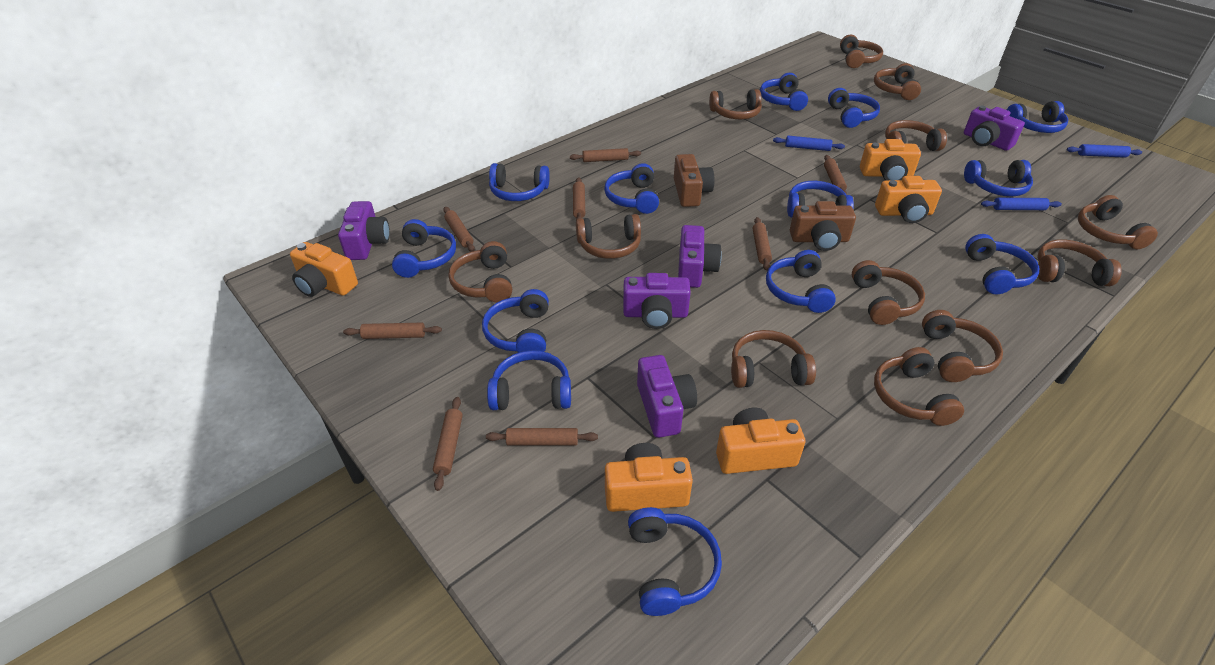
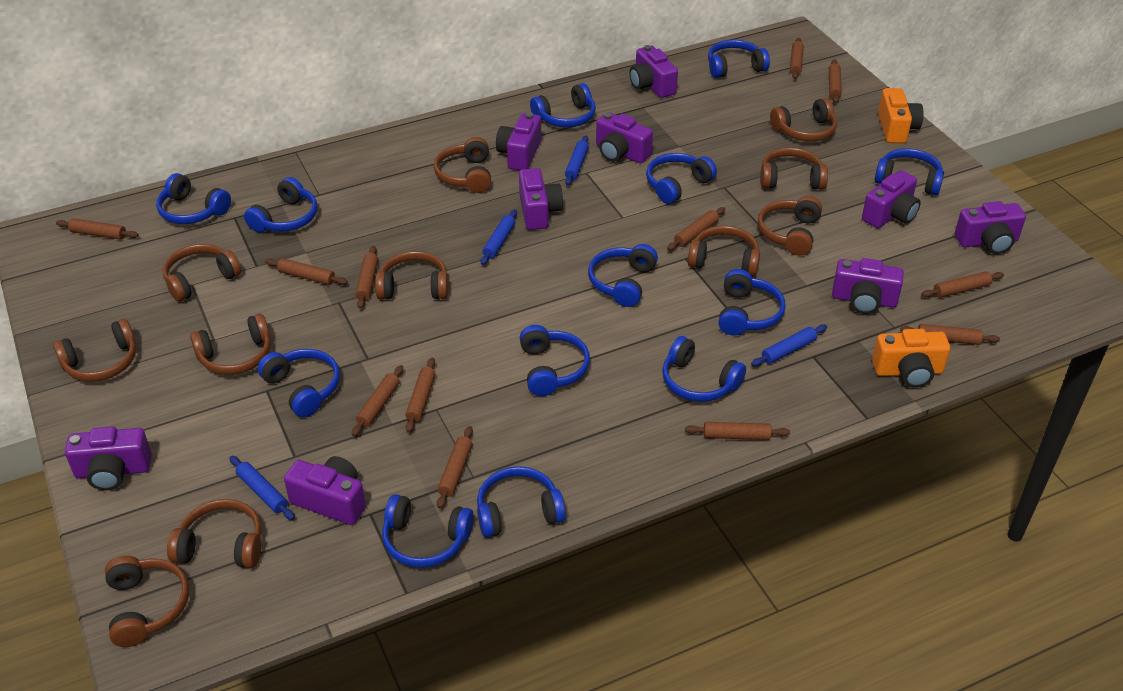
blue rolling pin: 3 -> 4
brown camera: 2 -> 0
brown headphones: 12 -> 11
brown rolling pin: 8 -> 12
orange camera: 5 -> 2
purple camera: 5 -> 9

